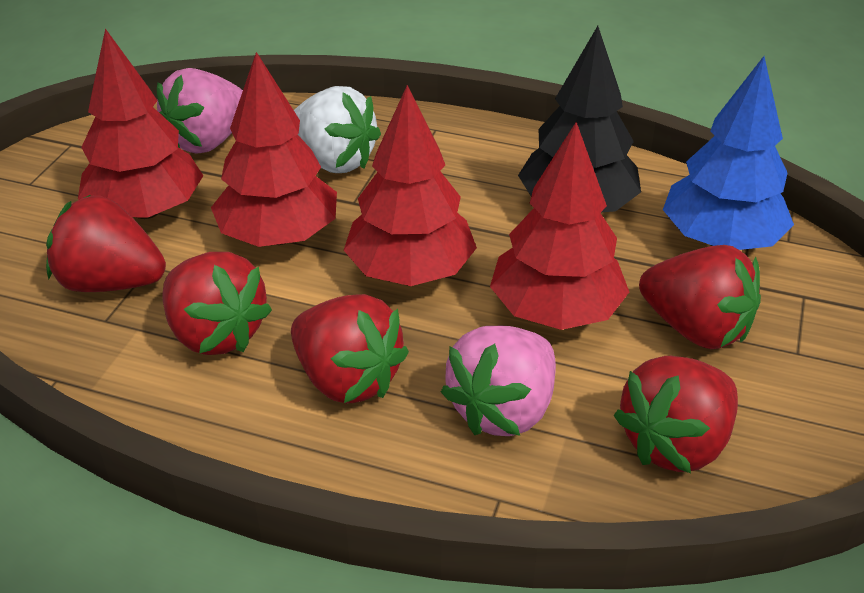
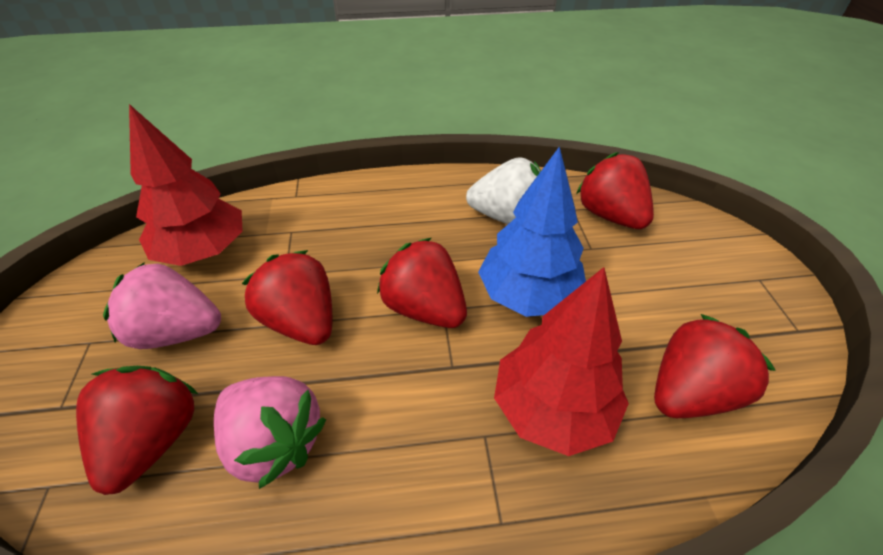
black tree: 1 -> 0
red tree: 4 -> 2

